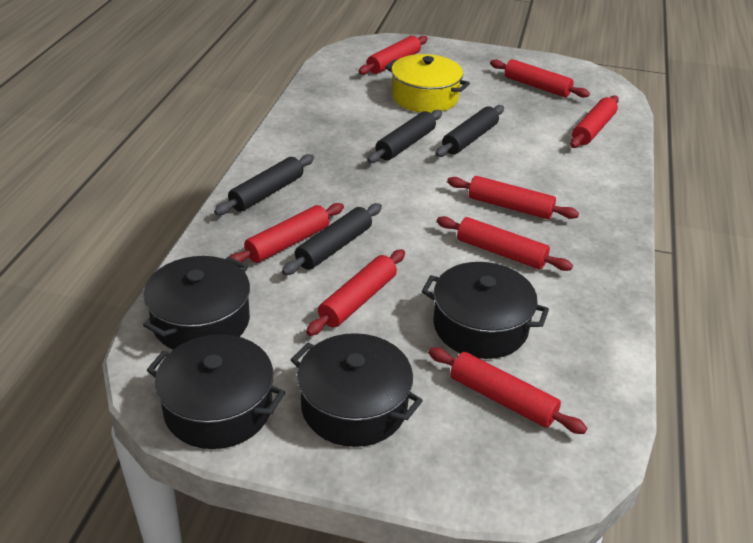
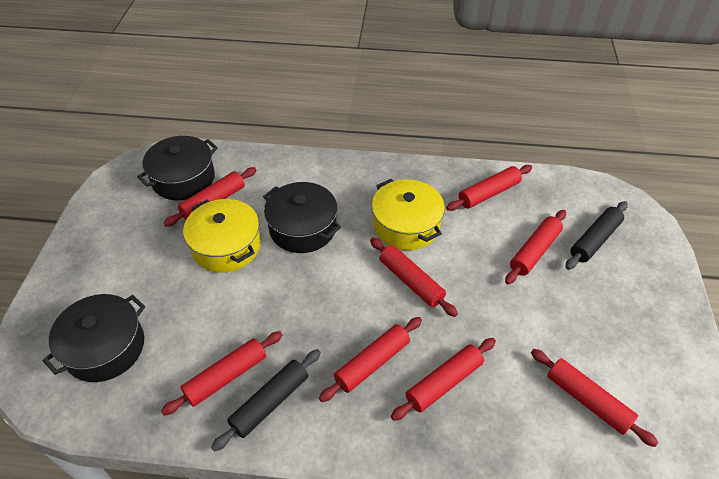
black pot: 4 -> 3
black rolling pin: 4 -> 2
yellow pot: 1 -> 2

